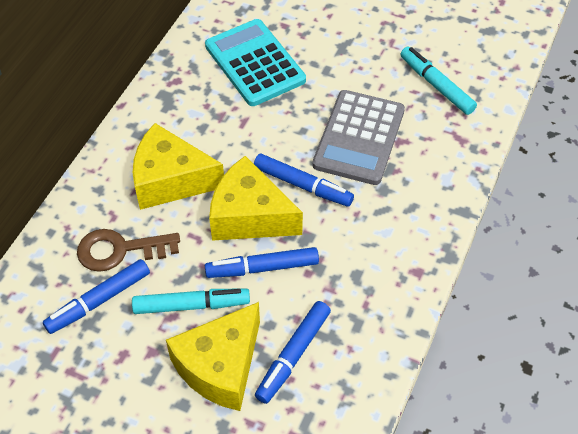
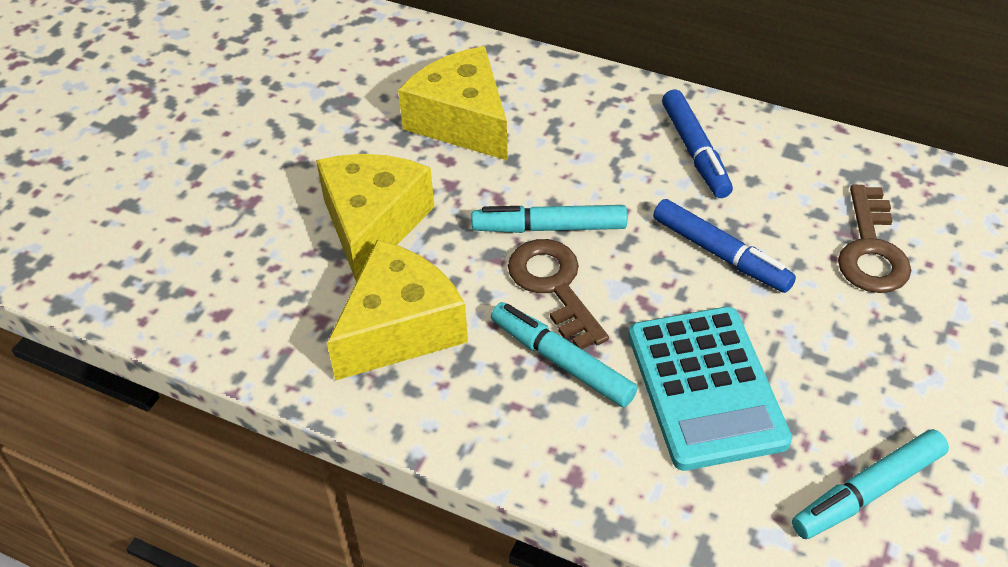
blue marker: 4 -> 2
brown key: 1 -> 2
grey calculator: 1 -> 0
turquoise marker: 2 -> 3

